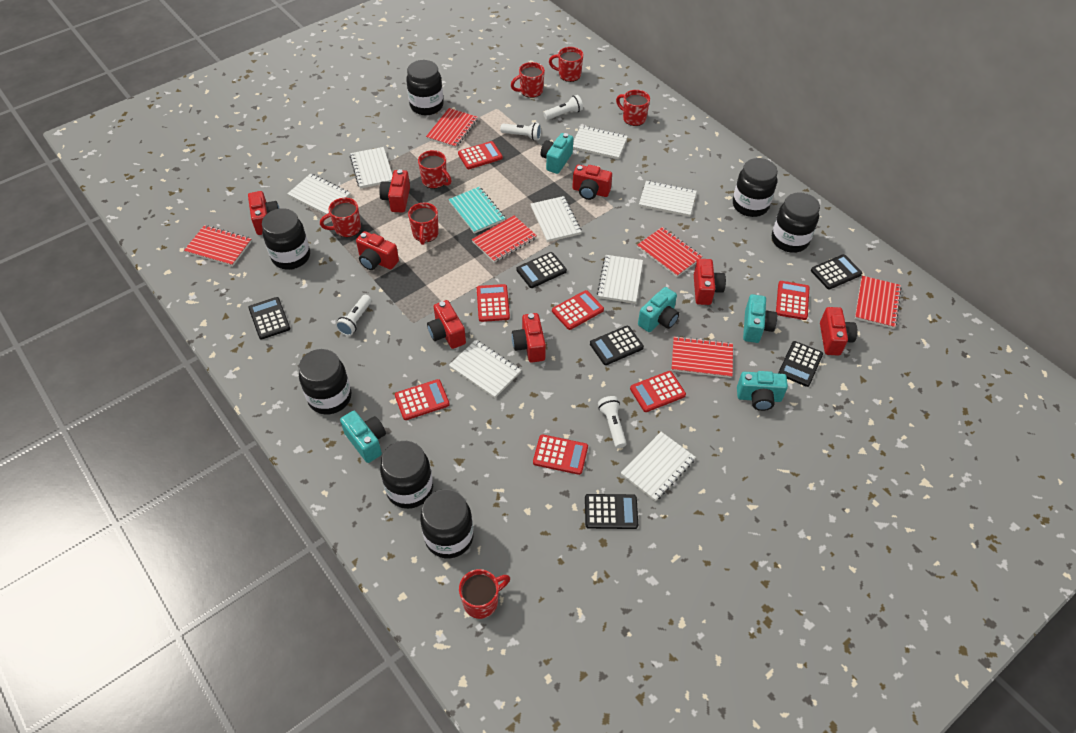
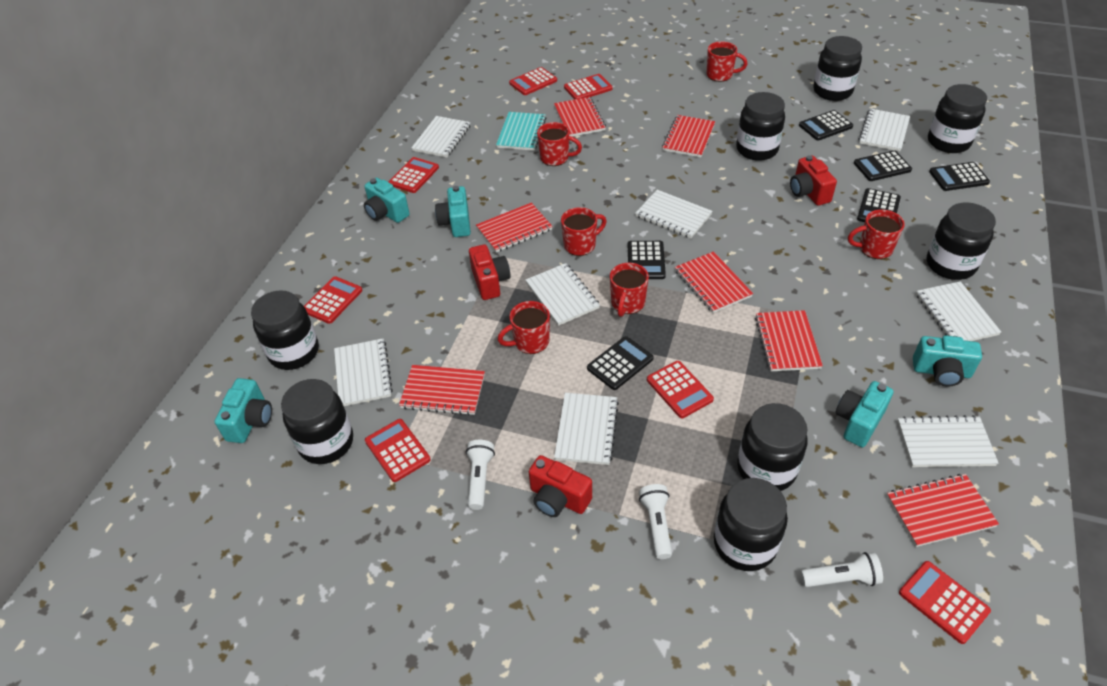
black jar: 7 -> 8
red camera: 8 -> 3
red mug: 7 -> 6
red notebook: 6 -> 7
white flashlight: 4 -> 3

